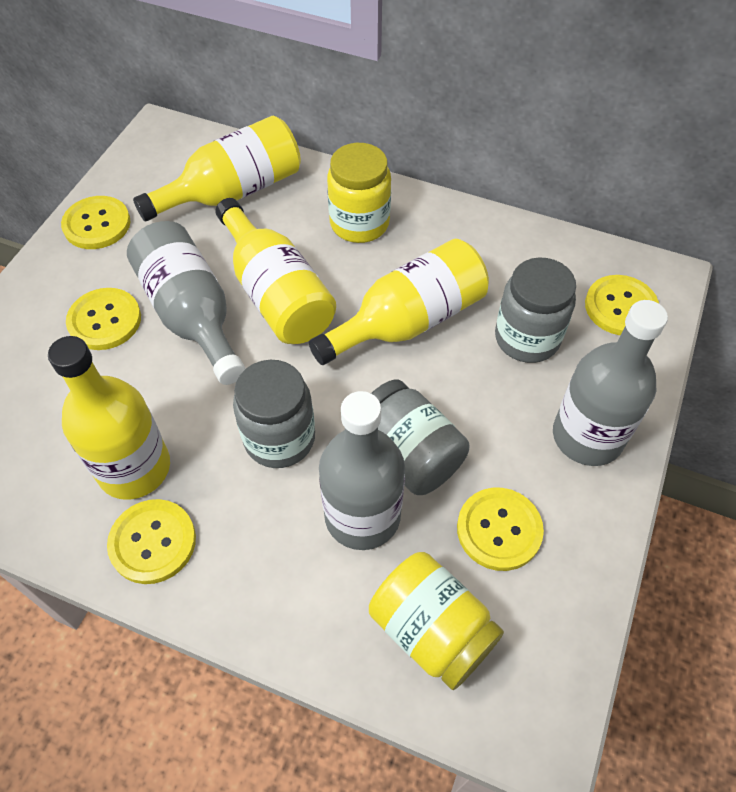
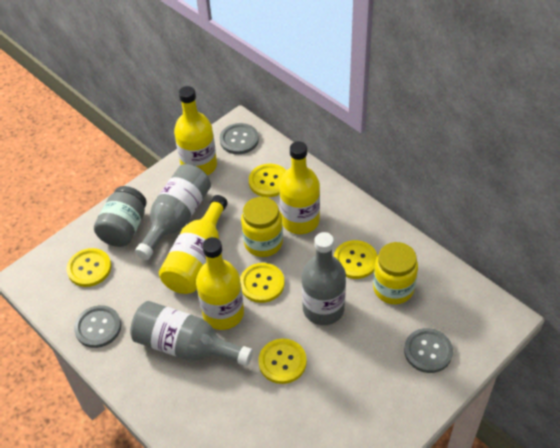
grey button: 0 -> 3
grey jar: 3 -> 1

